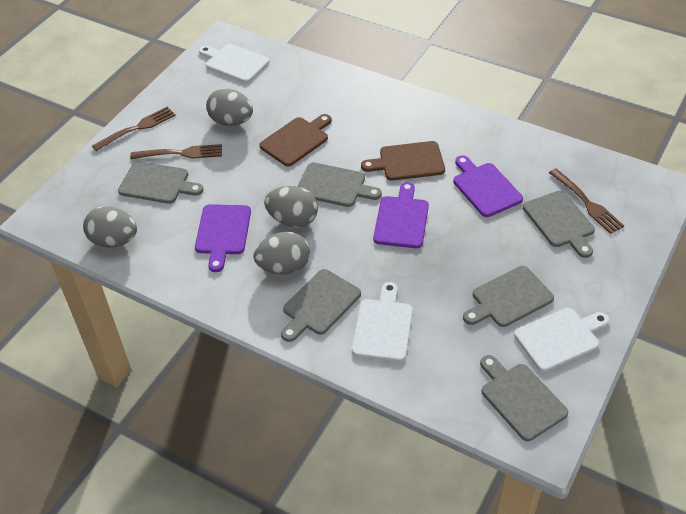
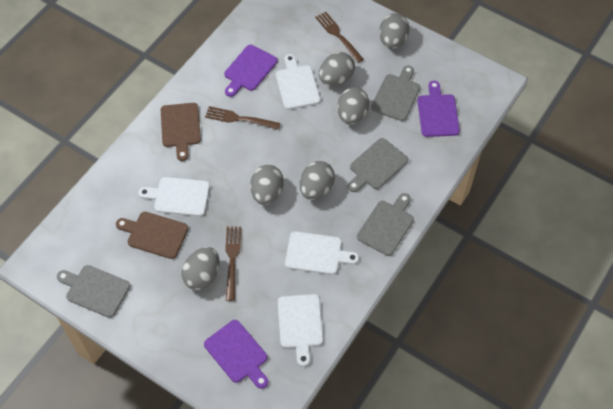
grey cutting board: 6 -> 4
grey egg: 4 -> 6
white cutting board: 3 -> 4

